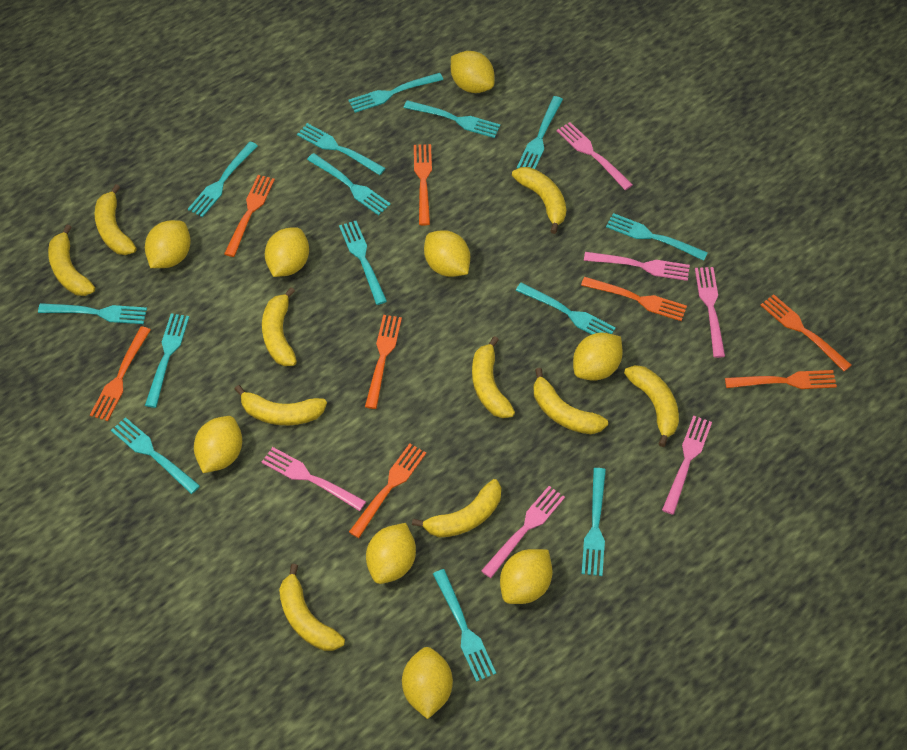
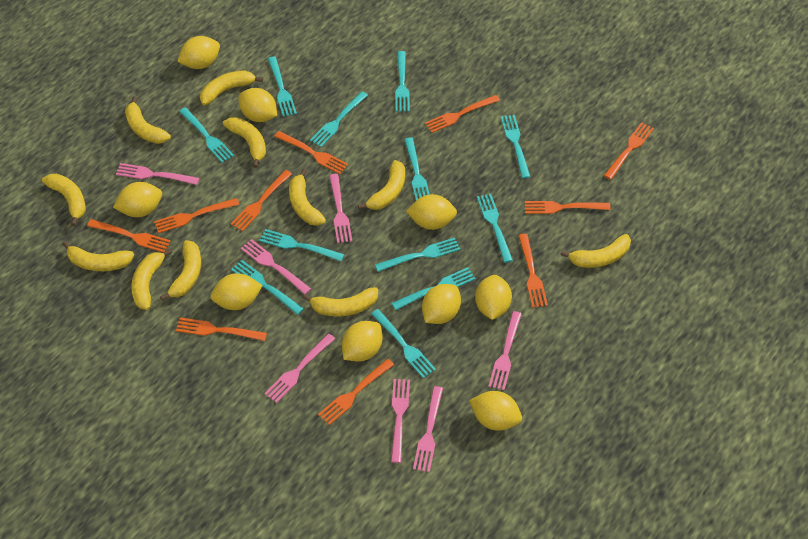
orange fork: 8 -> 10
pink fork: 6 -> 7
turquoise fork: 14 -> 12
yellow banana: 10 -> 11

